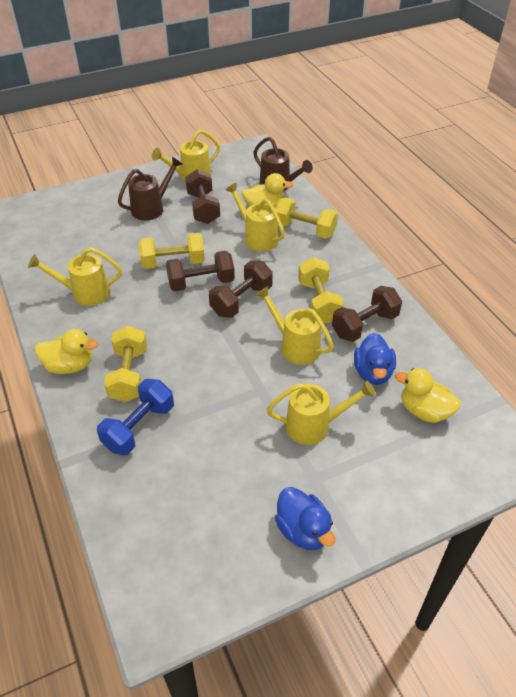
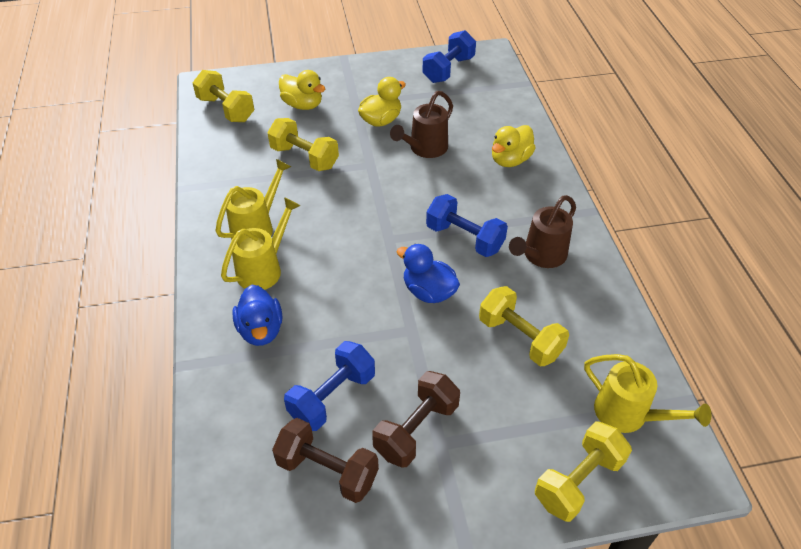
blue dumbbell: 1 -> 3
brown dumbbell: 4 -> 2
yellow watering can: 5 -> 3

